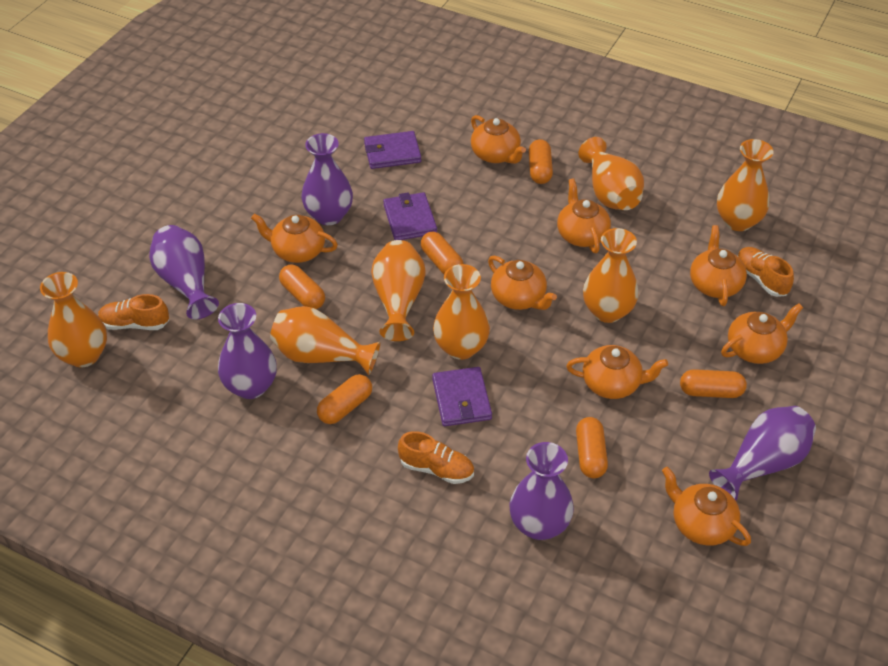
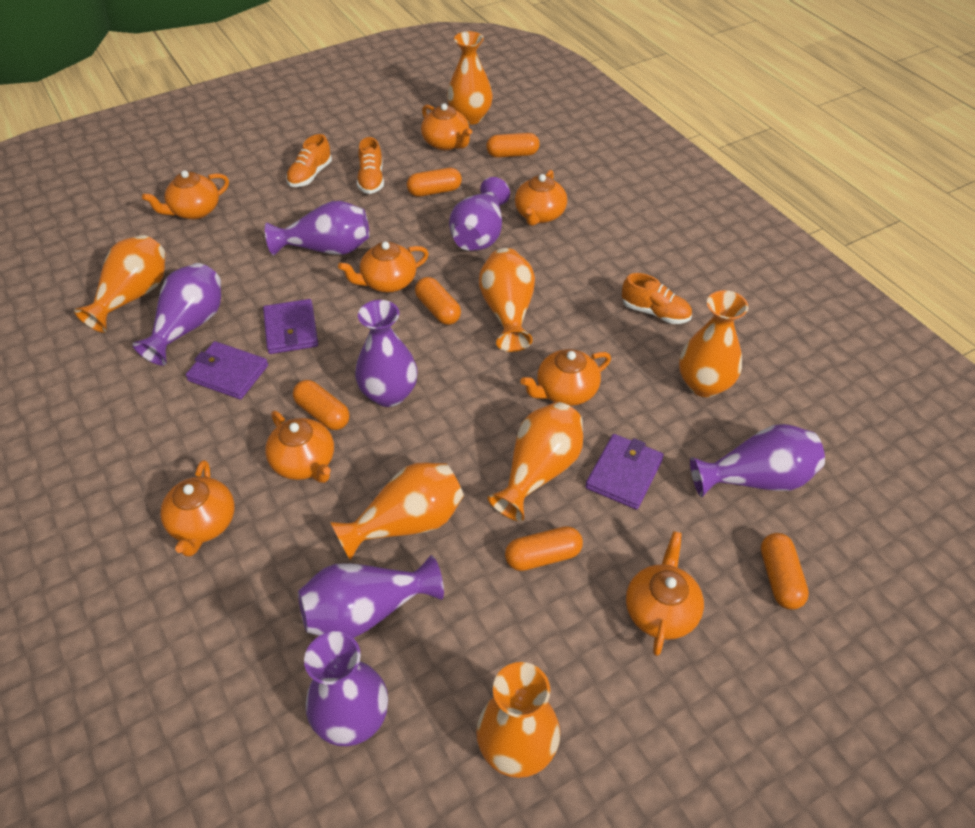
purple vase: 5 -> 7

